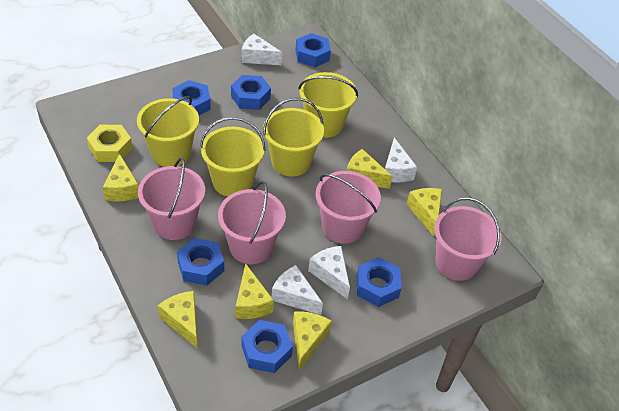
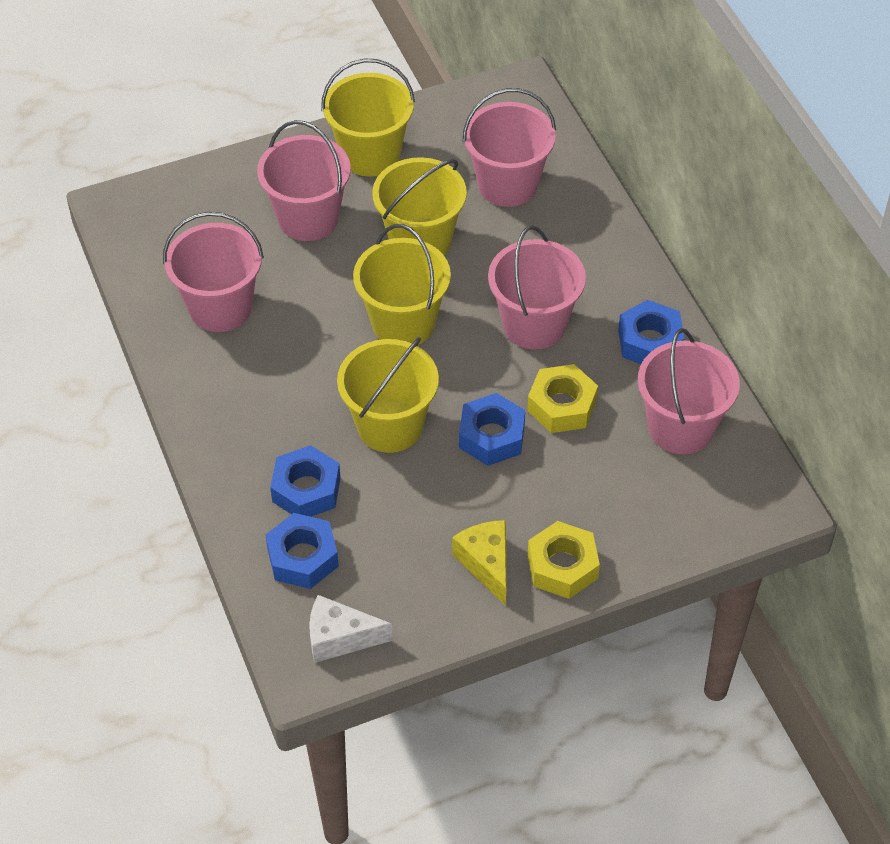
blue nut: 6 -> 4
pink bucket: 4 -> 5
white cheese: 4 -> 1
yellow cheese: 6 -> 1
yellow nut: 1 -> 2

